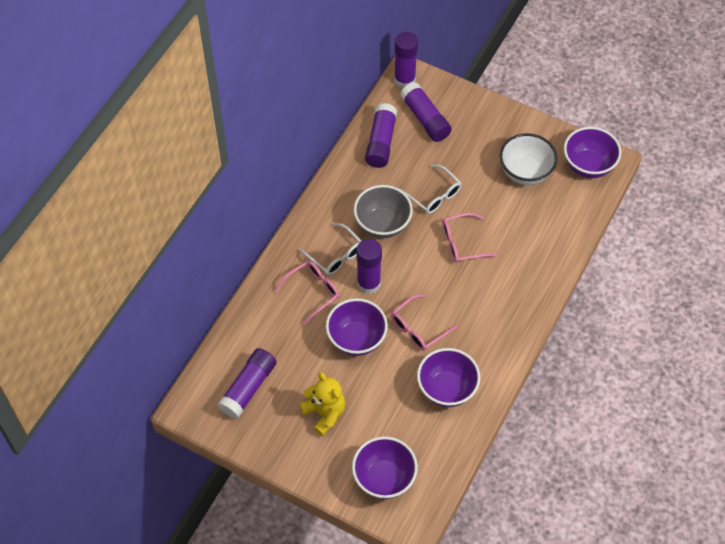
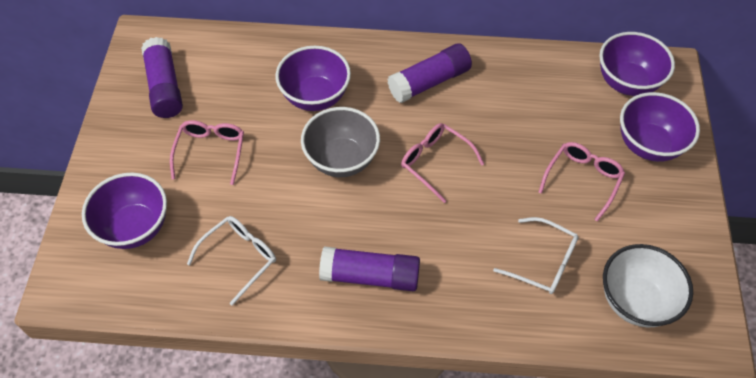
purple glue stick: 5 -> 3
yellow teddy bear: 1 -> 0

